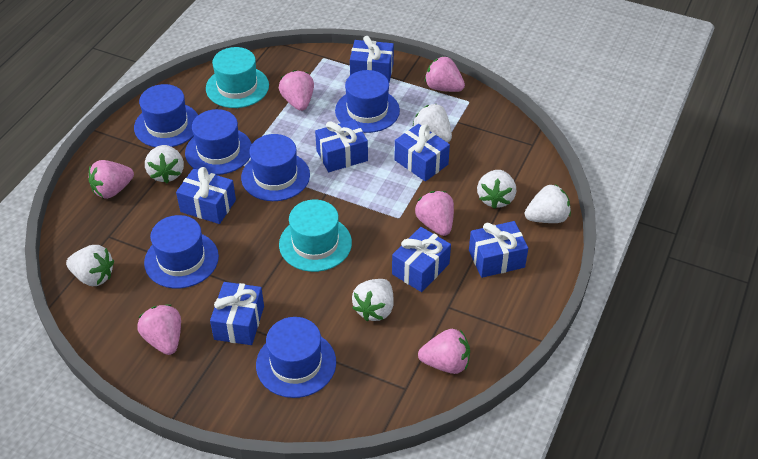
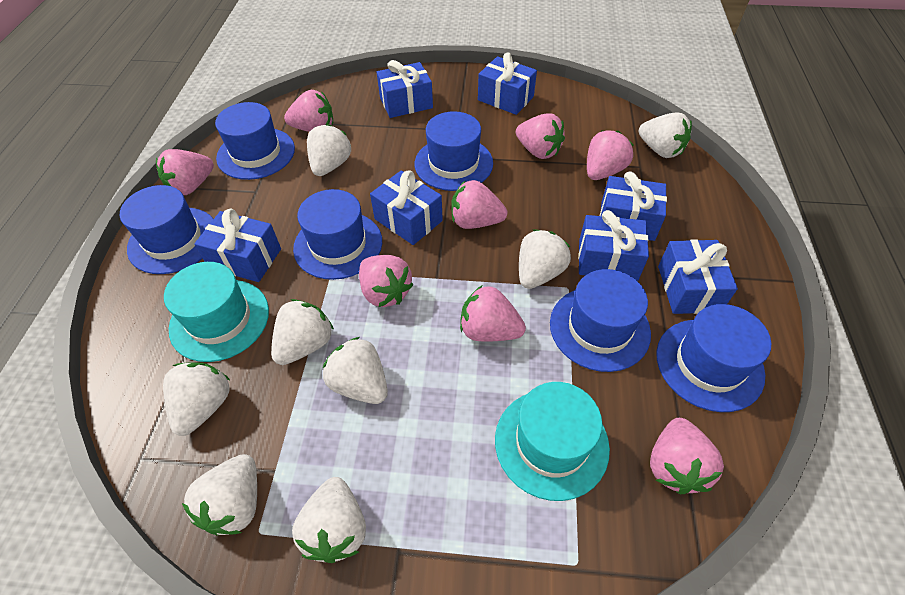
pink strawberry: 6 -> 8
white strawberry: 6 -> 8

